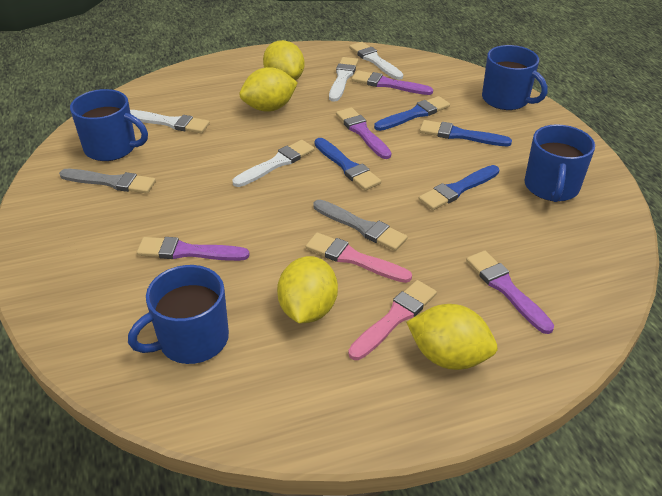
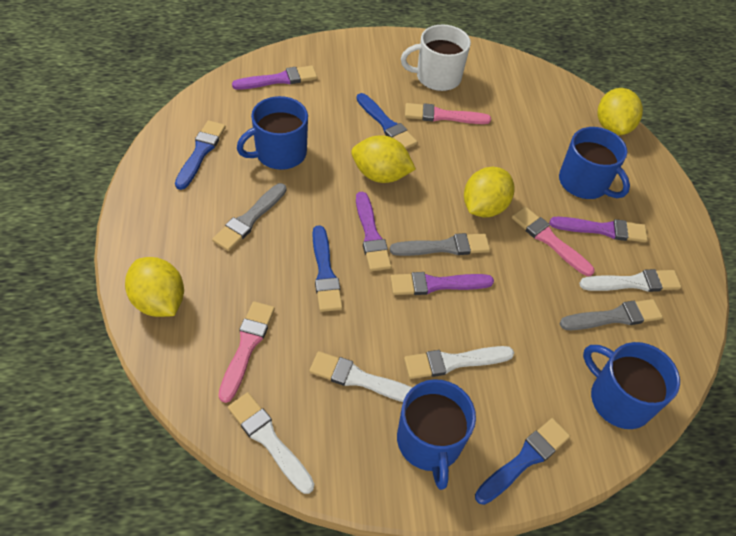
grey brush: 2 -> 3
pink brush: 2 -> 3
white mug: 0 -> 1

